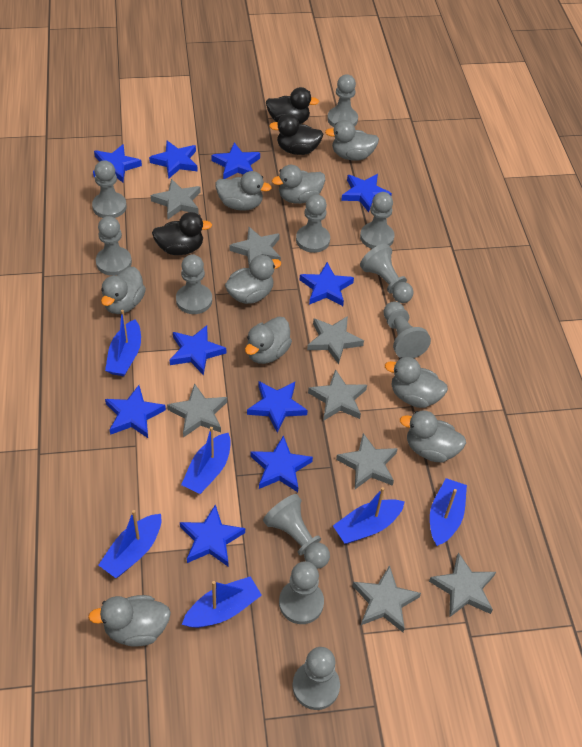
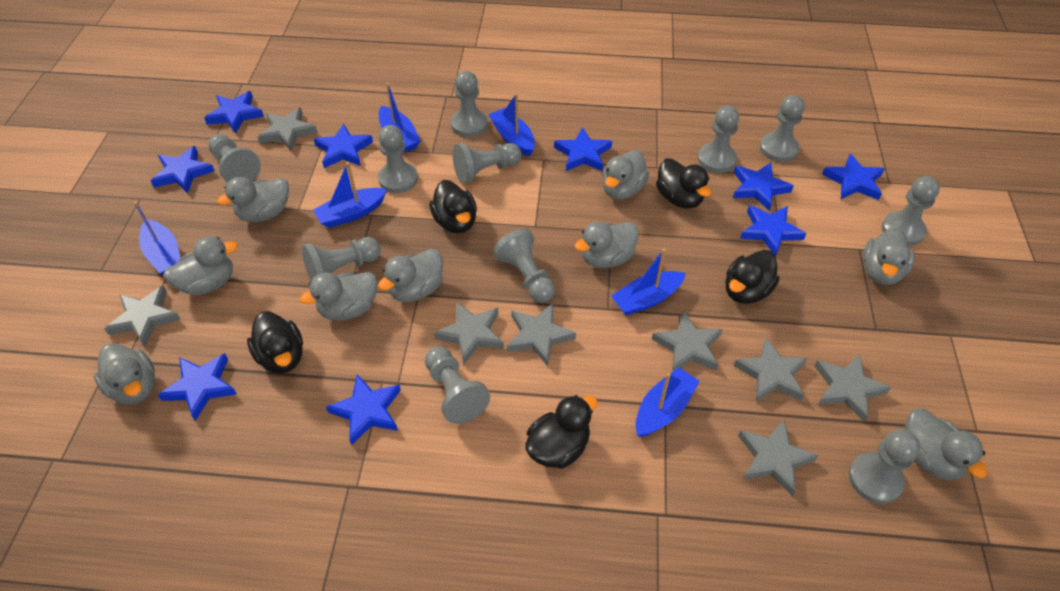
black duck: 3 -> 5
blue star: 10 -> 9

